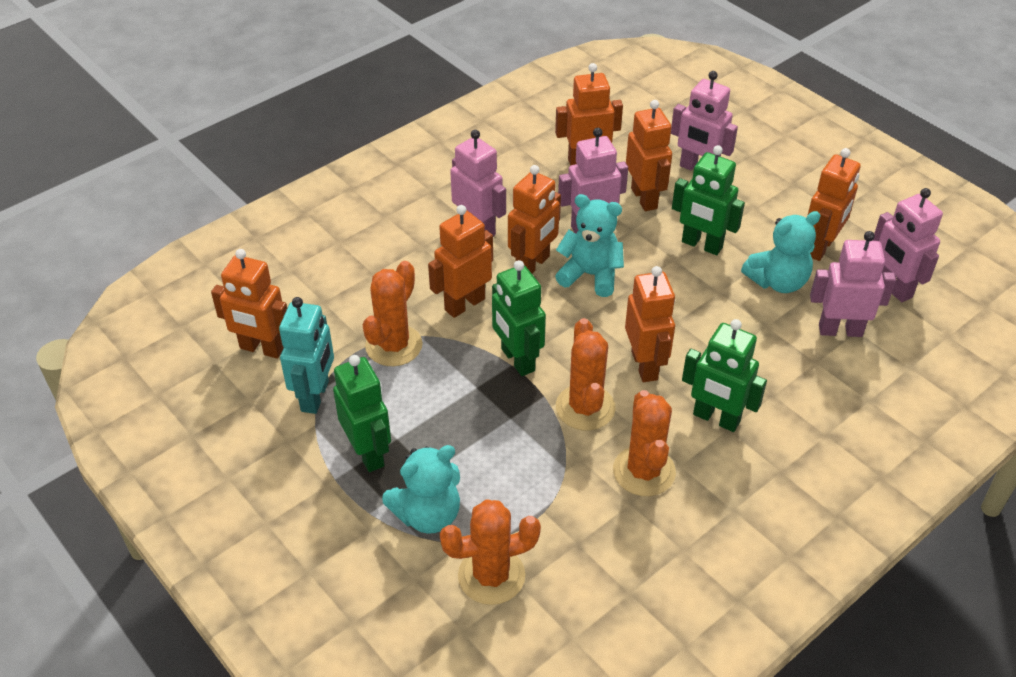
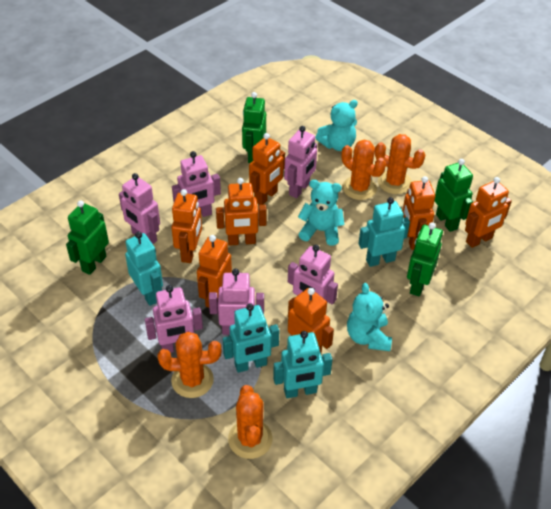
pink robot: 5 -> 6
turquoise robot: 1 -> 4

